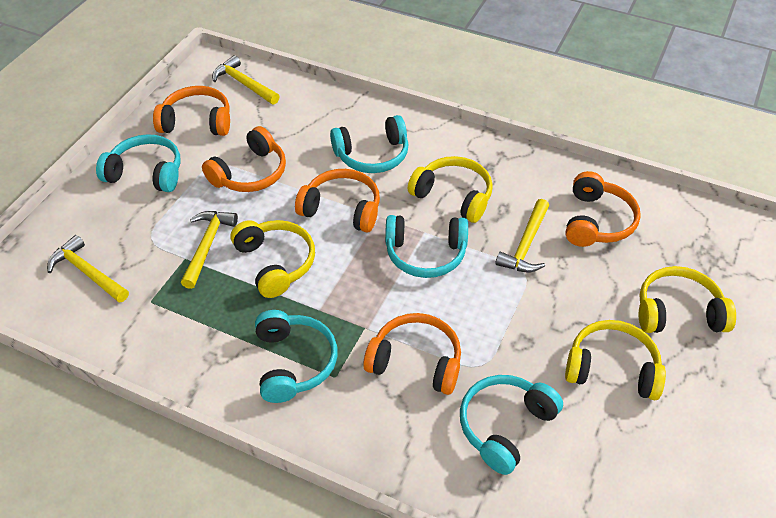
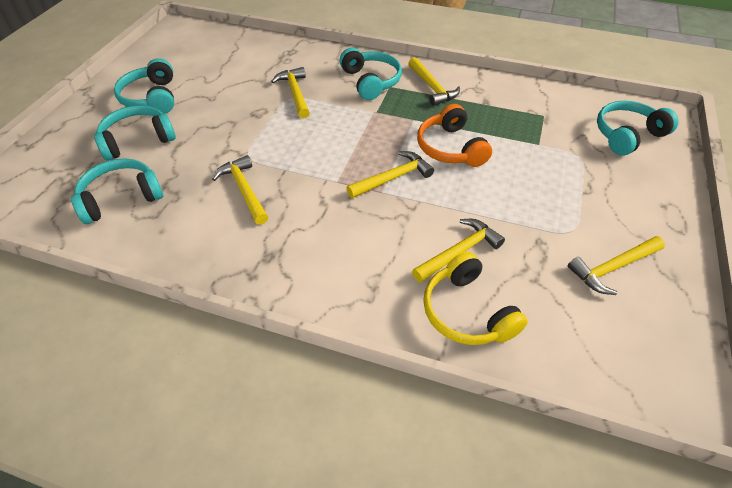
orange headphones: 5 -> 1
yellow hammer: 4 -> 6
yellow headphones: 4 -> 1

